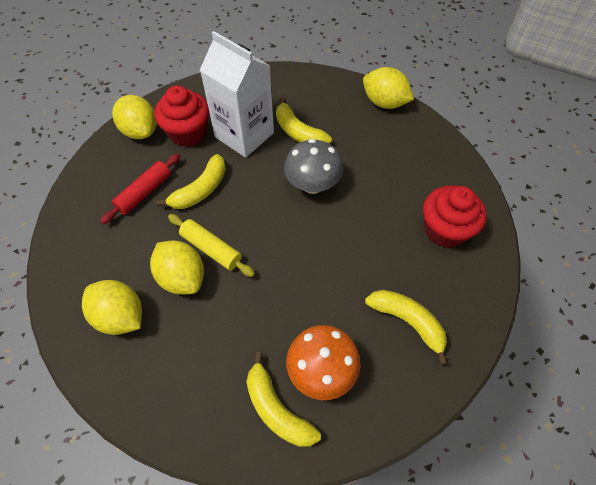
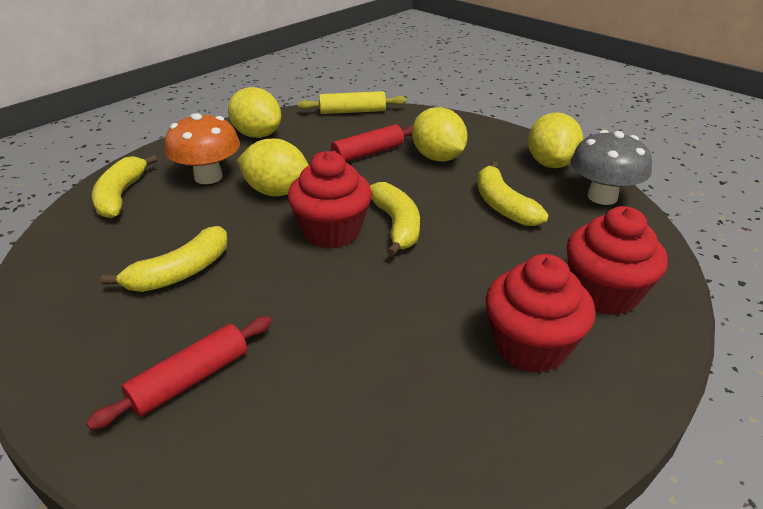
red cupcake: 2 -> 3
red rolling pin: 1 -> 2
white carton: 1 -> 0

